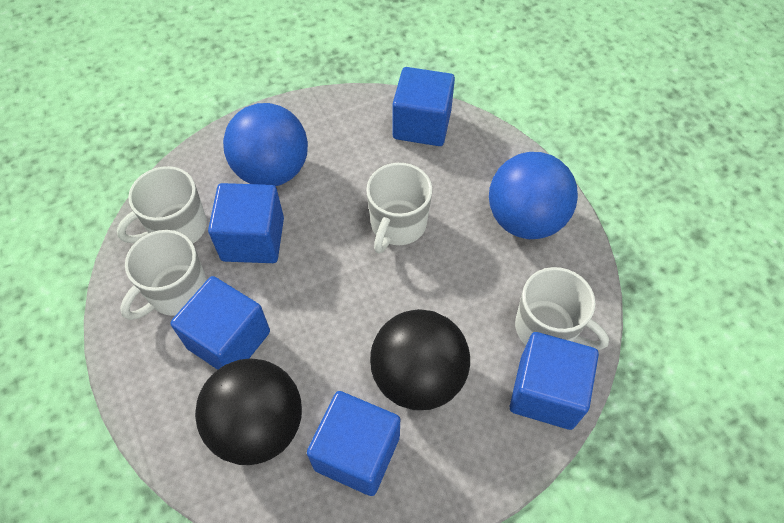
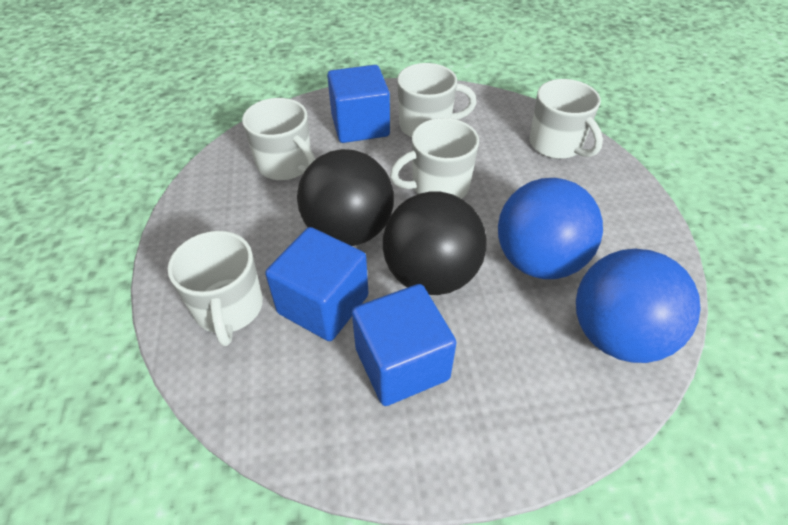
blue cube: 5 -> 3
white mug: 4 -> 5

